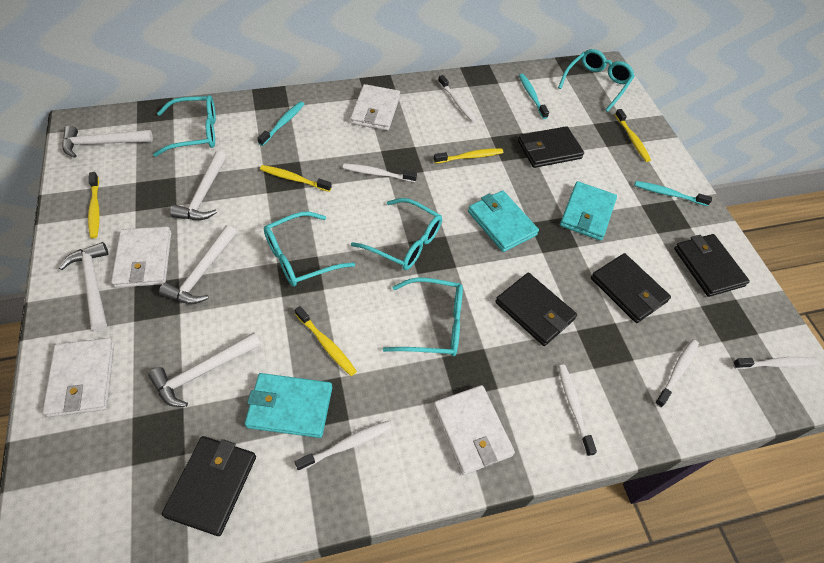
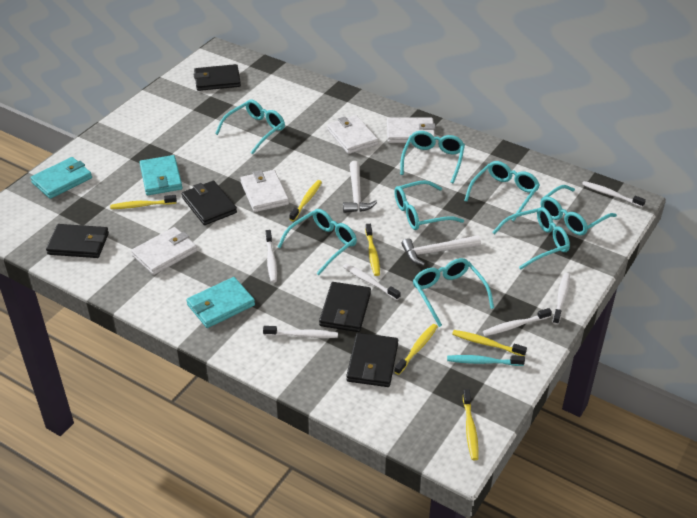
turquoise glasses: 5 -> 8
turquoise toothbrush: 3 -> 1
white hammer: 5 -> 2
yellow toothbrush: 5 -> 6

